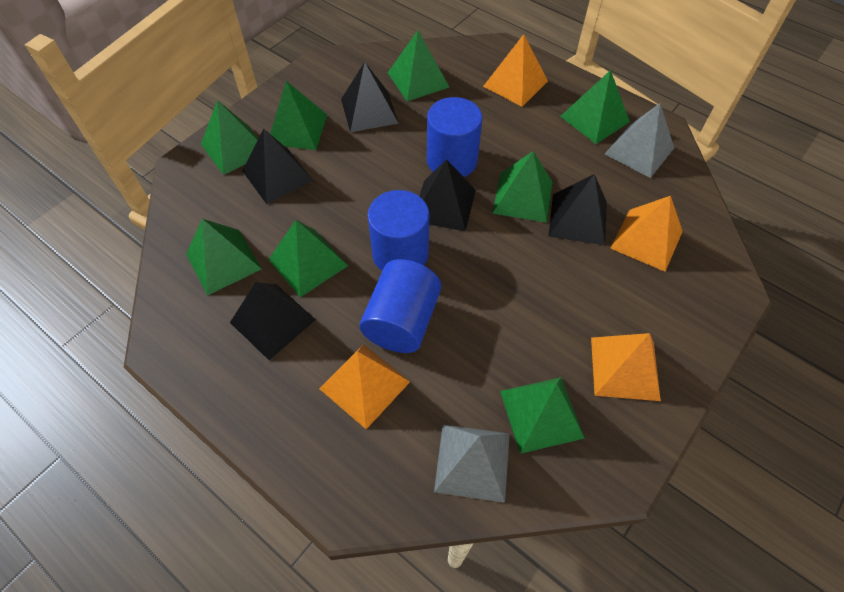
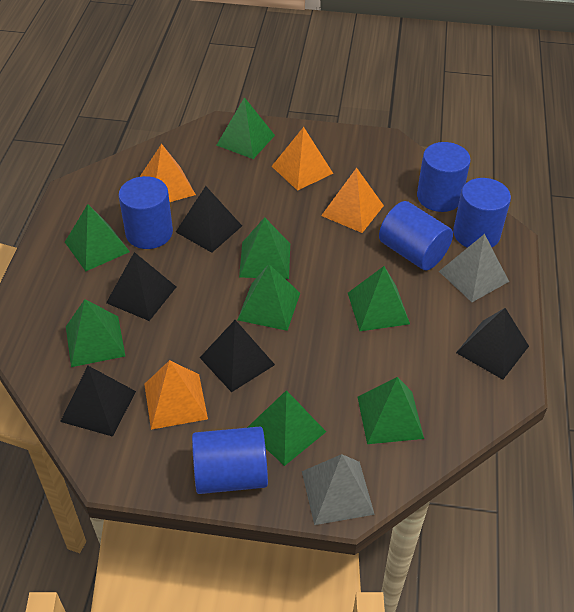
blue cylinder: 3 -> 5

